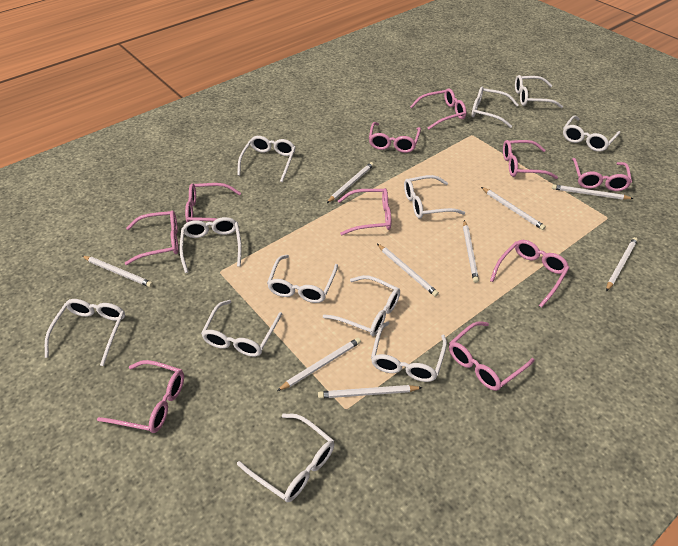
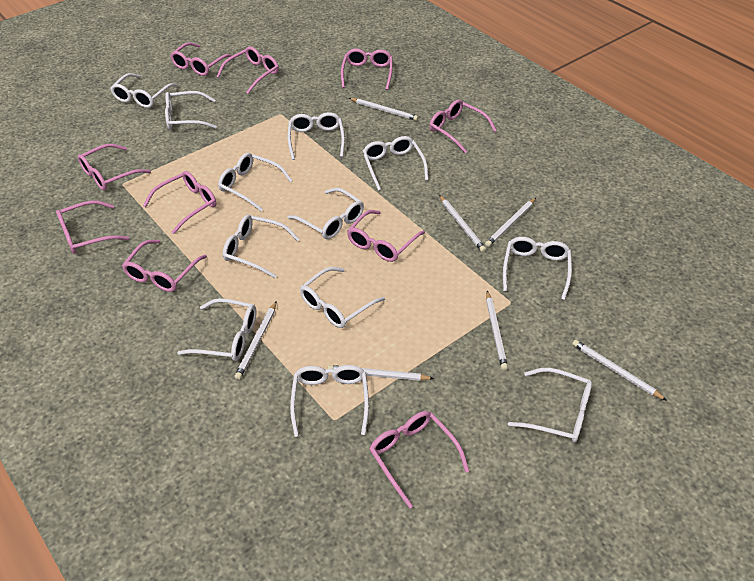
white pencil: 9 -> 7

